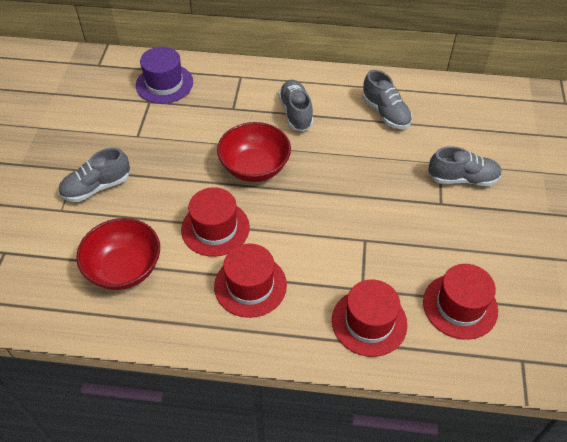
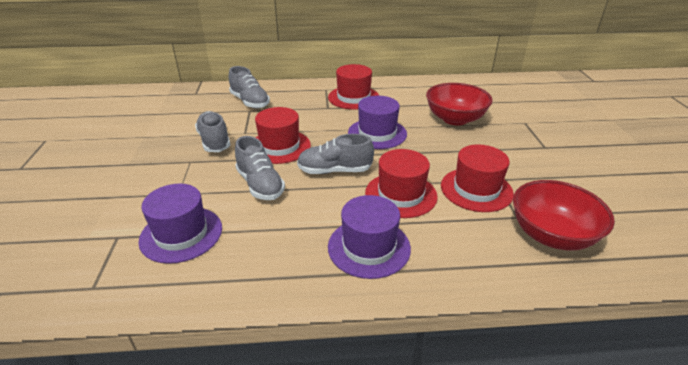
purple hat: 1 -> 3

